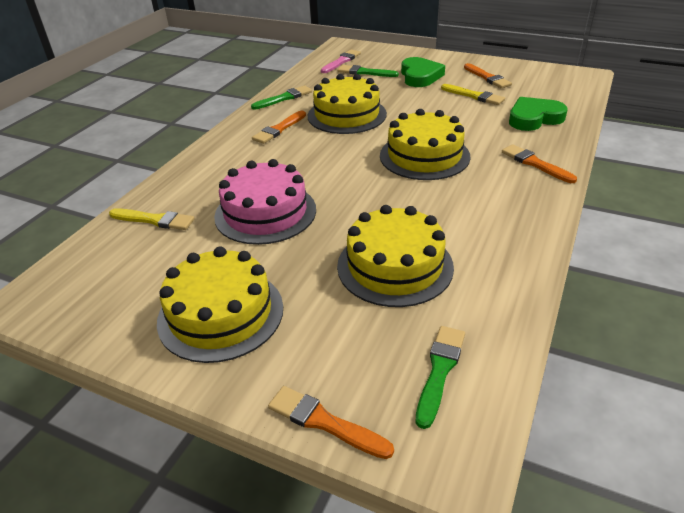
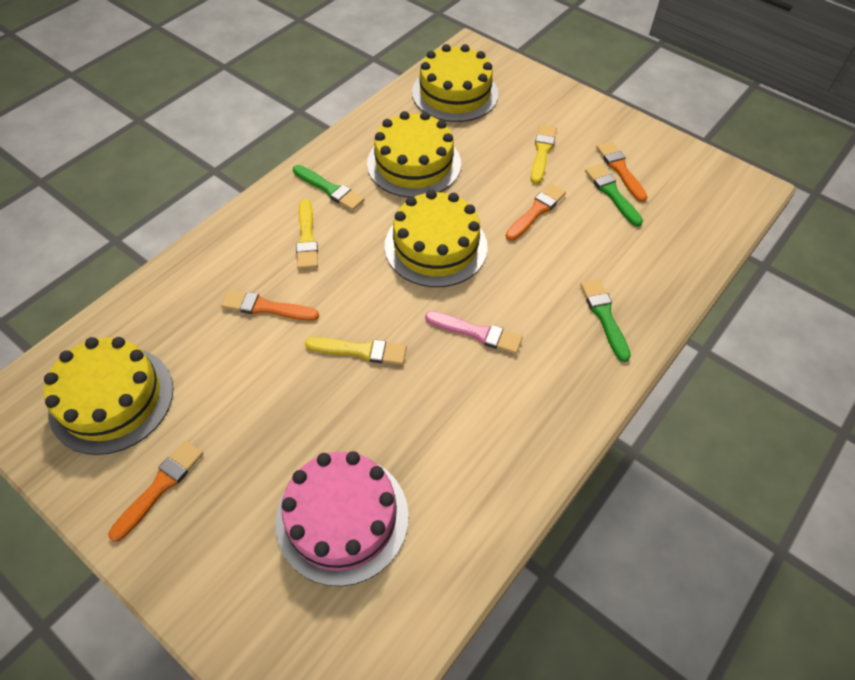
green heart: 2 -> 0
yellow brush: 2 -> 3

